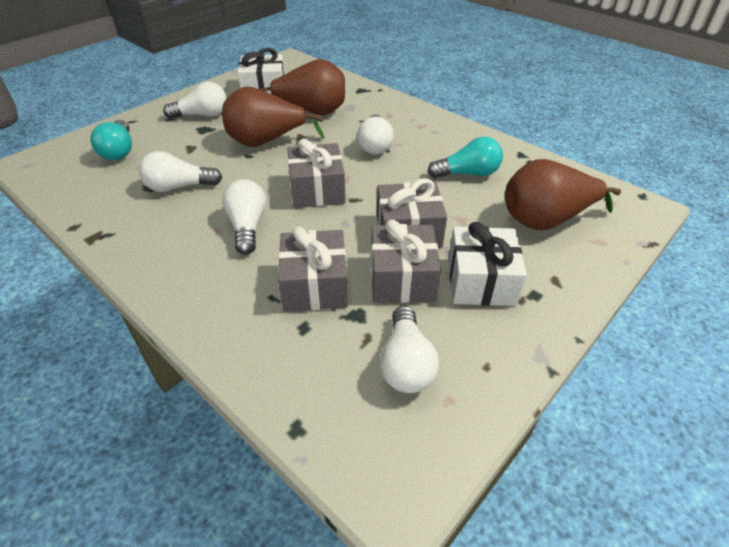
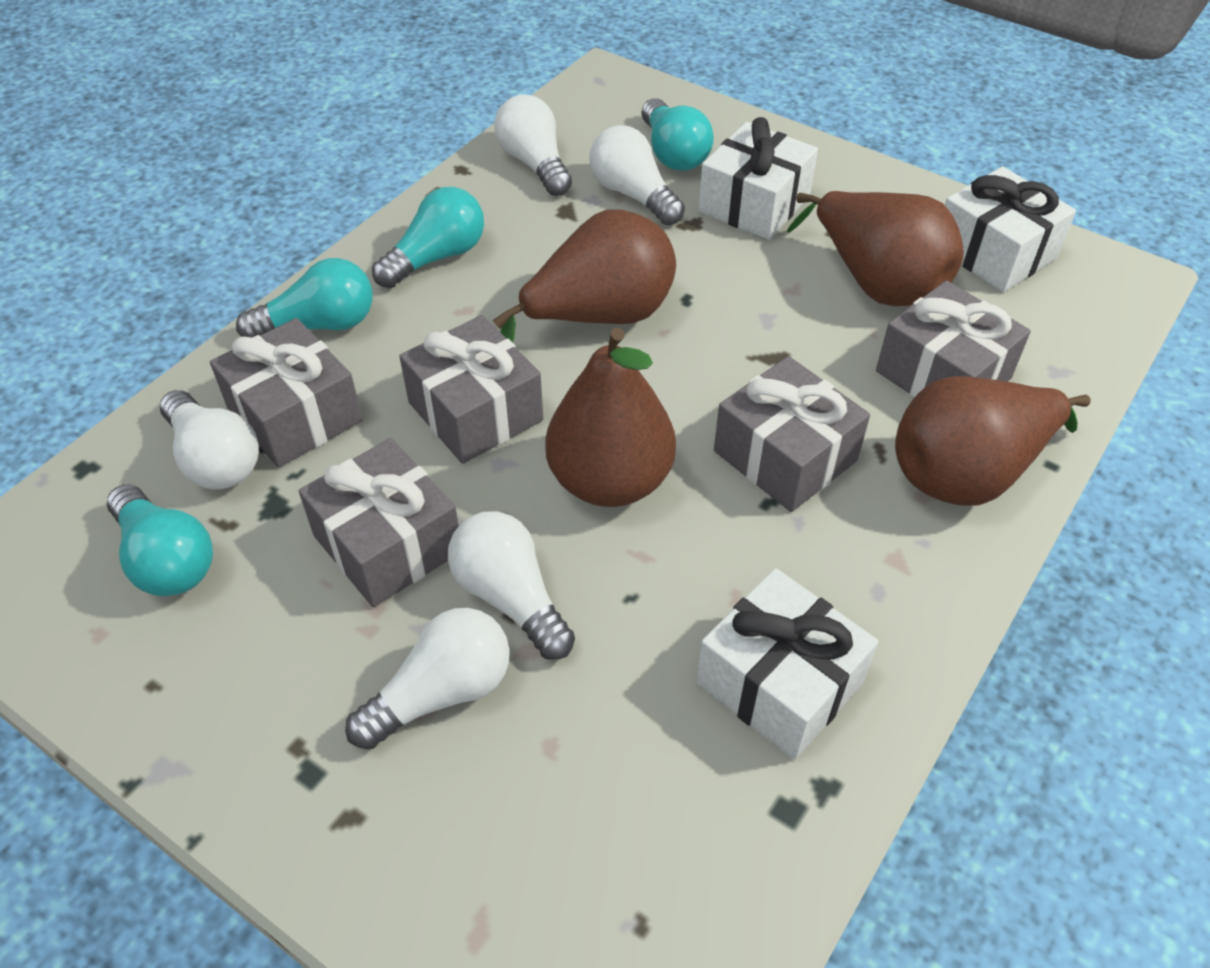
brown pear: 3 -> 4
grey gift: 4 -> 5
turquoise light bulb: 2 -> 4
white gift: 2 -> 3

